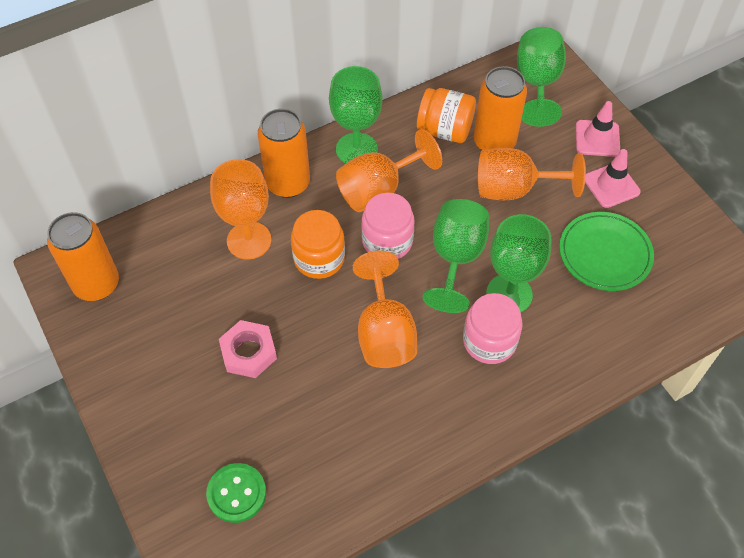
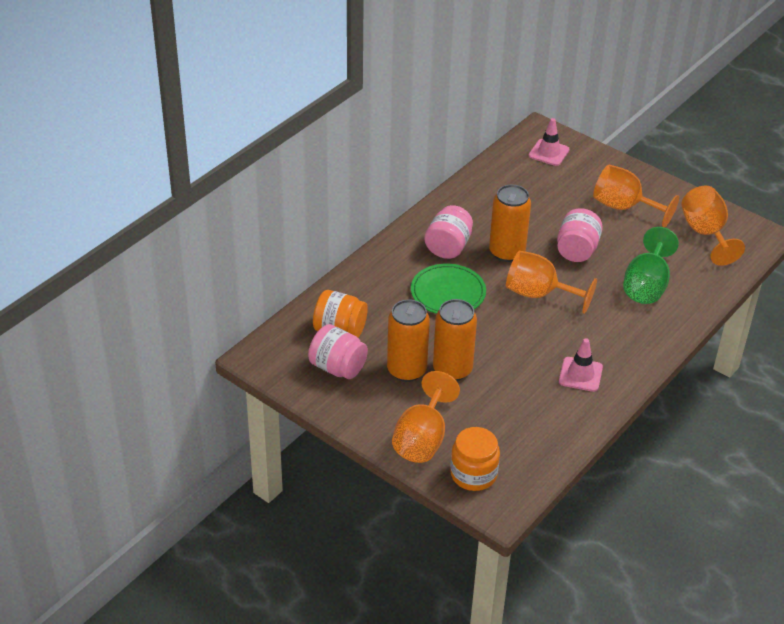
green button: 1 -> 0
green goblet: 4 -> 1
pink jar: 2 -> 3
pink nut: 1 -> 0

